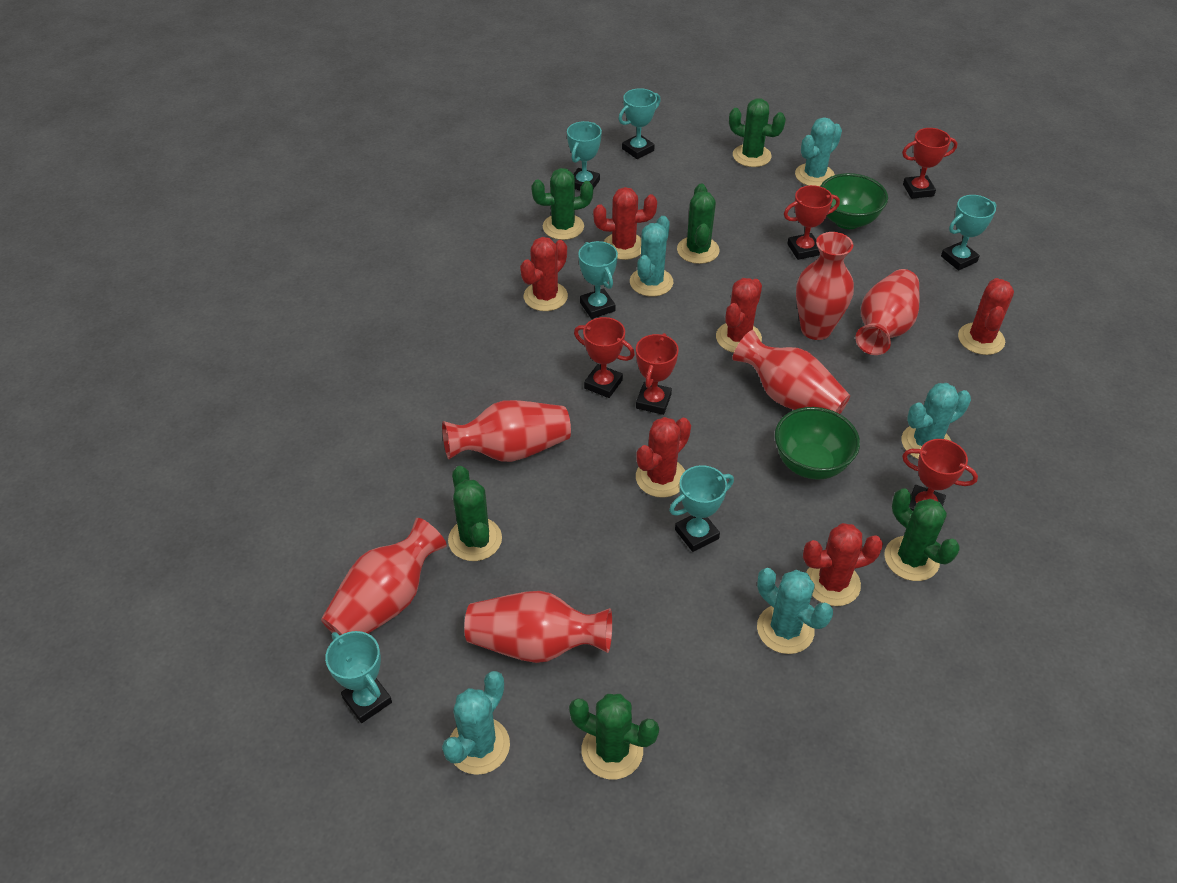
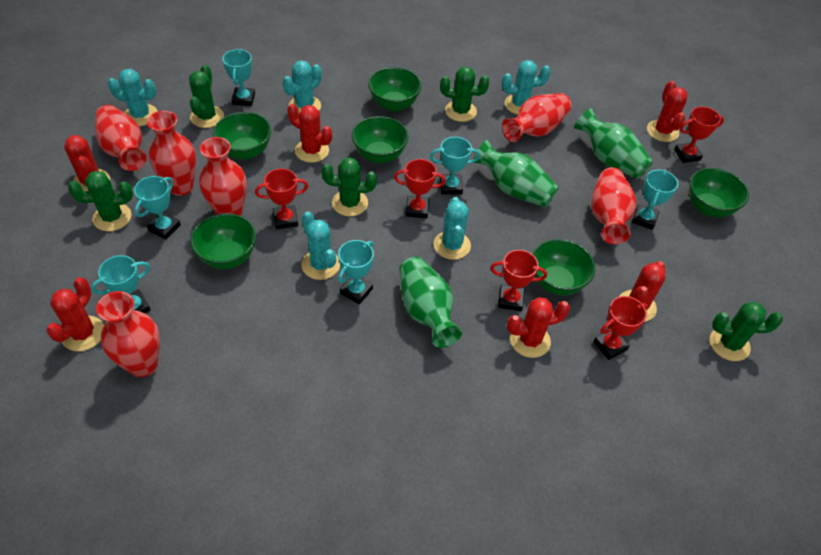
green bowl: 2 -> 6
green cactus: 6 -> 5
green vase: 0 -> 3

